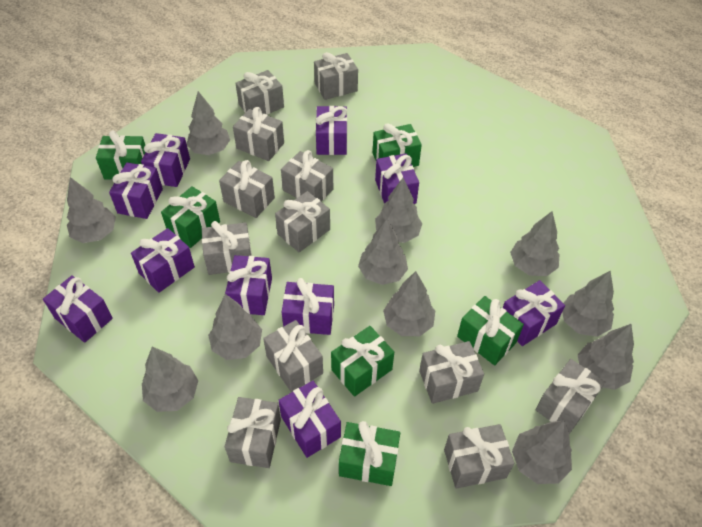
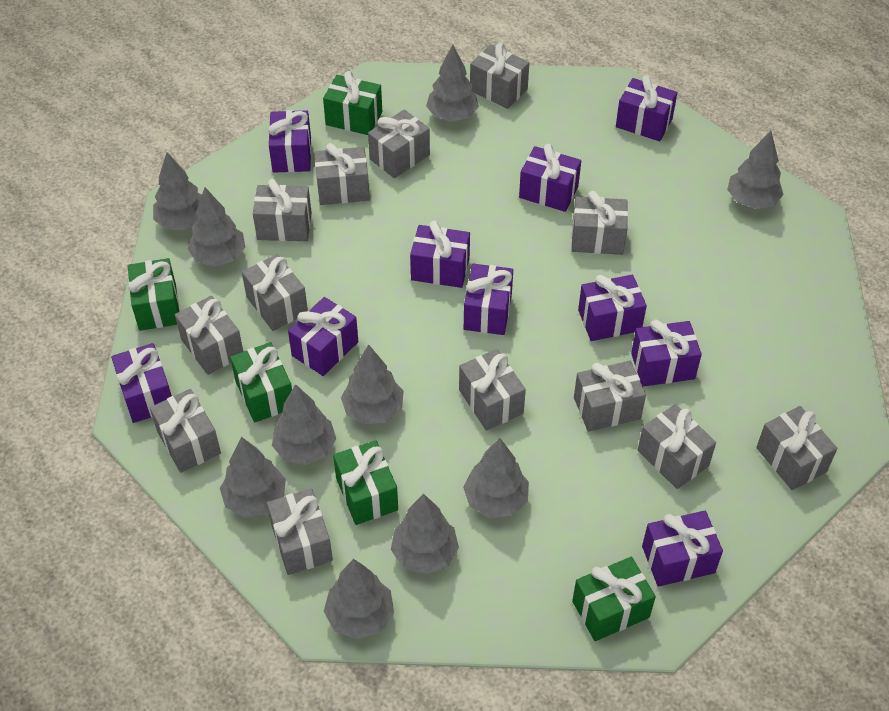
green gift: 6 -> 5
grey gift: 12 -> 13
grey tree: 11 -> 10

